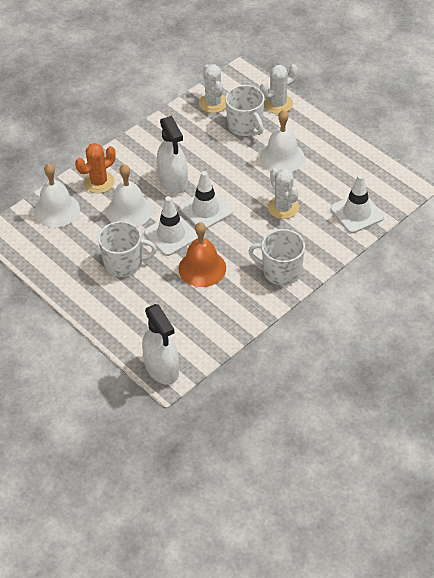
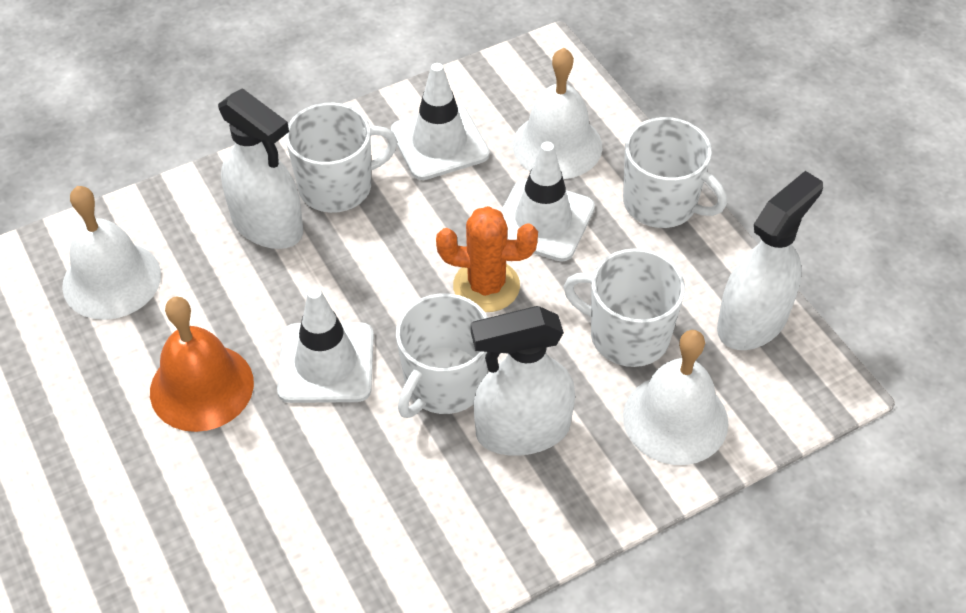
white cactus: 3 -> 0
white mug: 3 -> 4
white spray bottle: 2 -> 3

